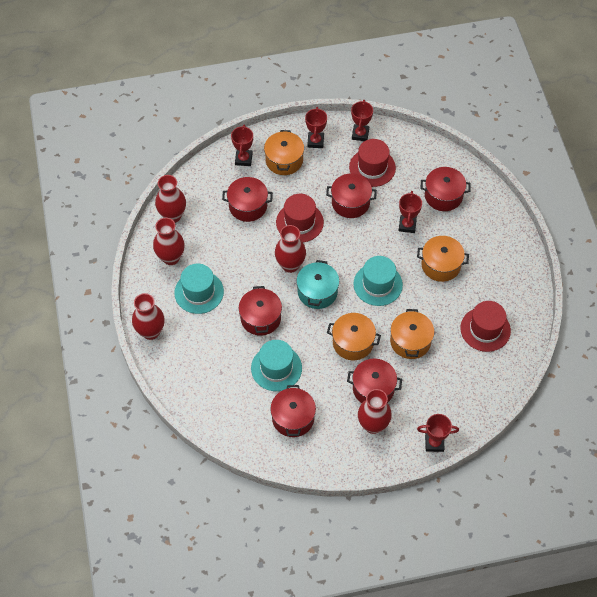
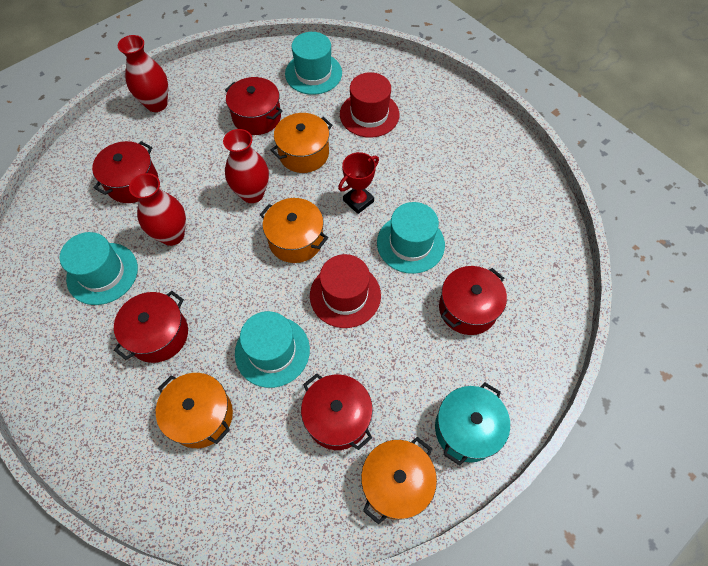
red hat: 3 -> 2
red pot: 6 -> 5
red trophy: 5 -> 1
red vase: 5 -> 3
turquoise hat: 3 -> 4

